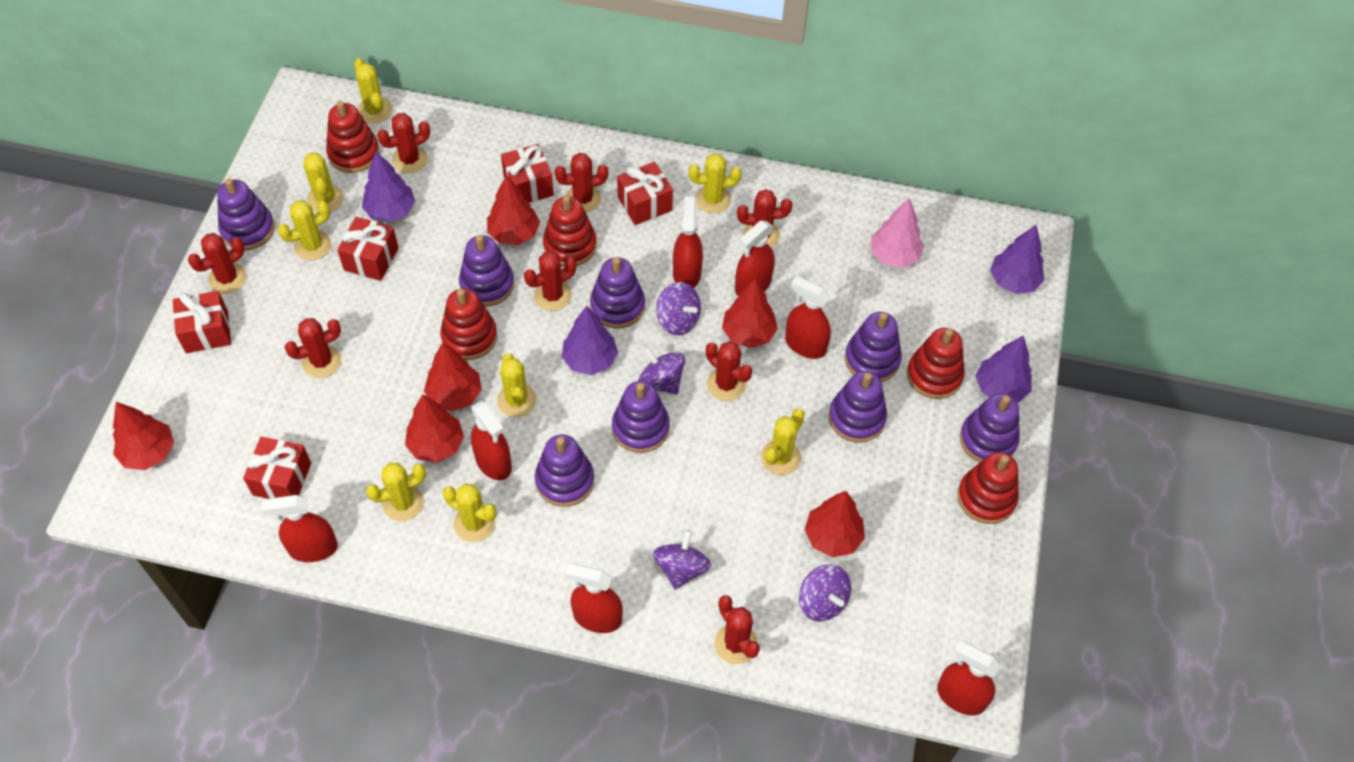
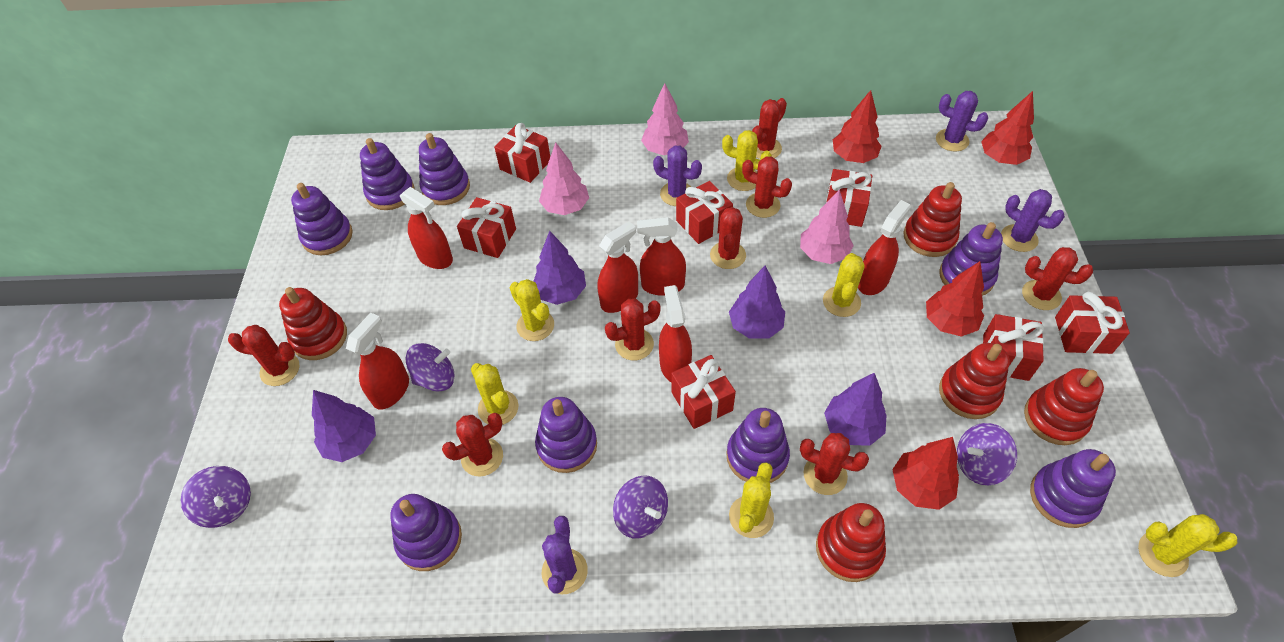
pink tree: 1 -> 3
purple cactus: 0 -> 4
red gift: 5 -> 7
red spray bottle: 7 -> 6
red tree: 6 -> 4
yellow cactus: 8 -> 6

